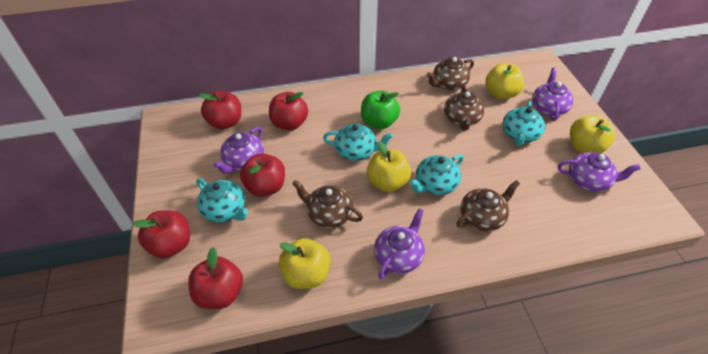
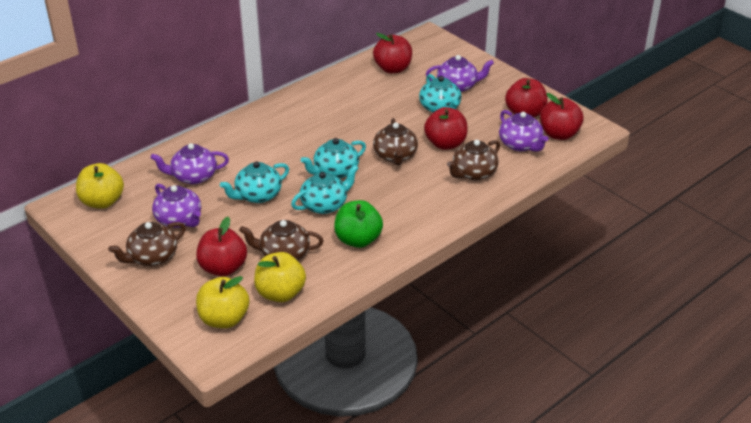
yellow apple: 4 -> 3

